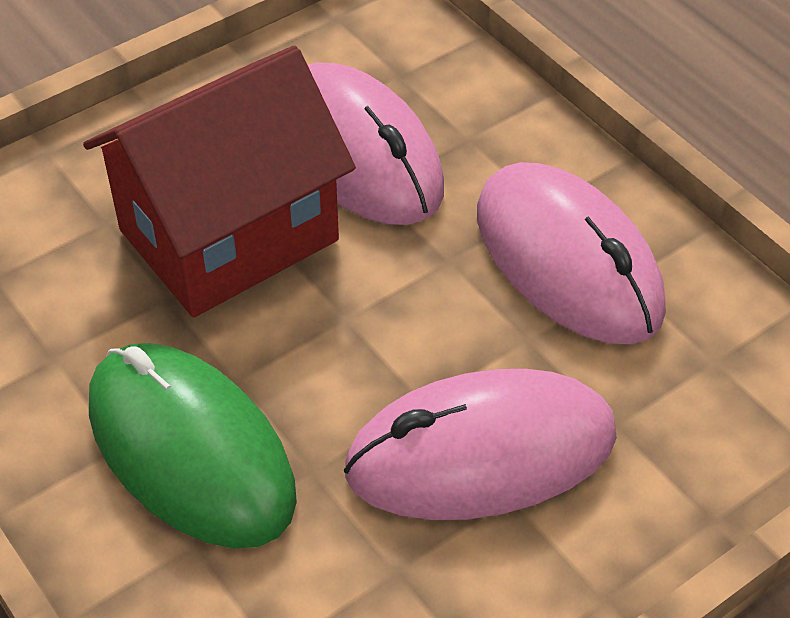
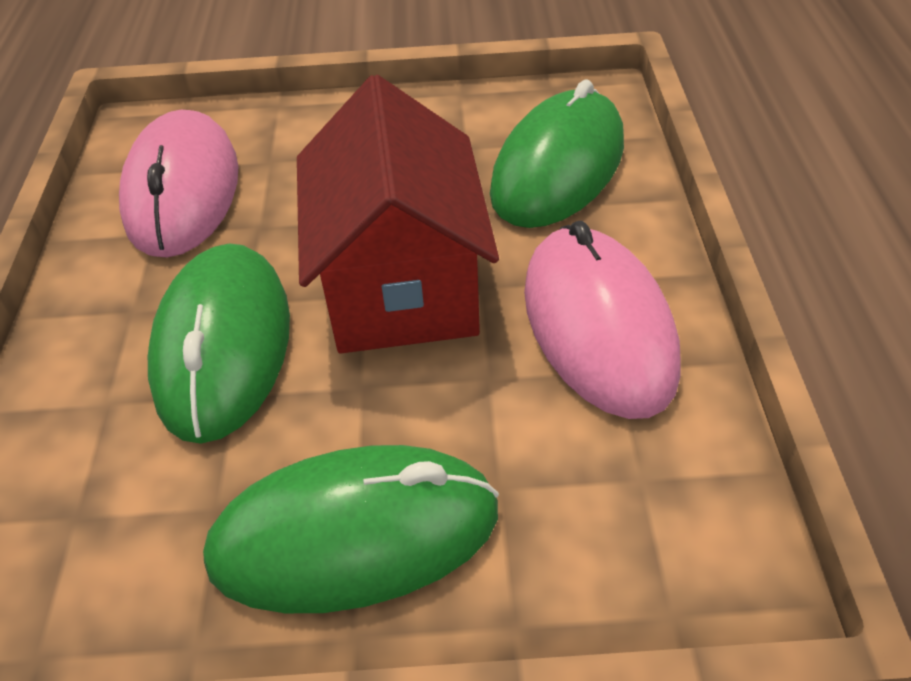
green mouse: 1 -> 3
pink mouse: 3 -> 2

